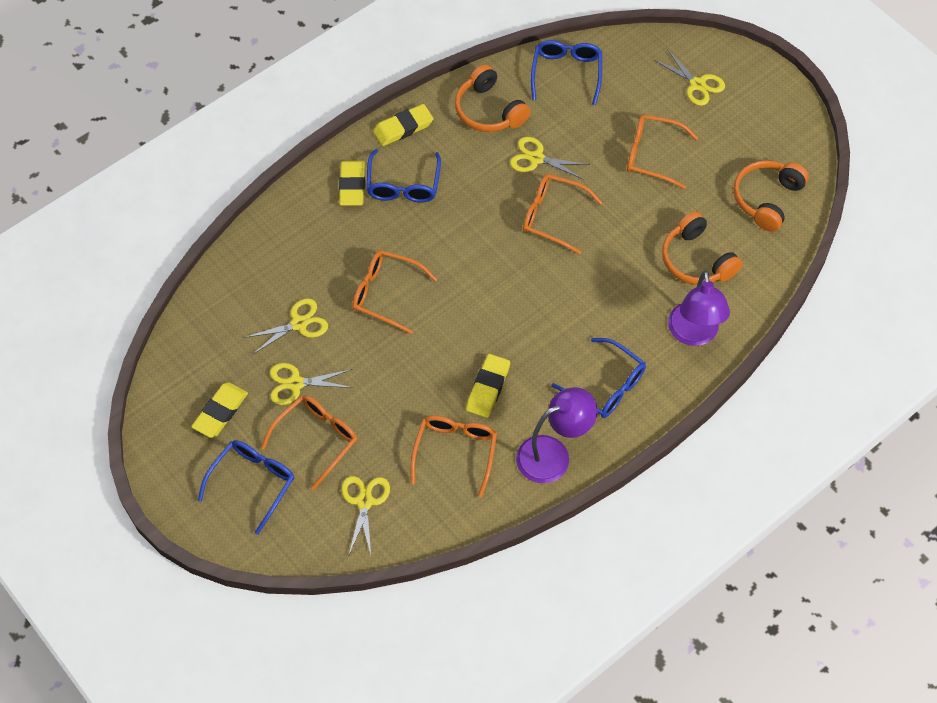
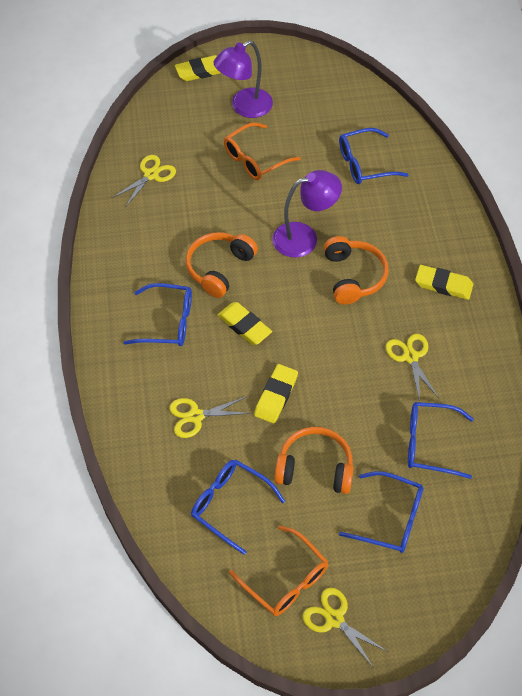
blue glasses: 4 -> 5
orange glasses: 5 -> 2
yellow scissors: 5 -> 4

